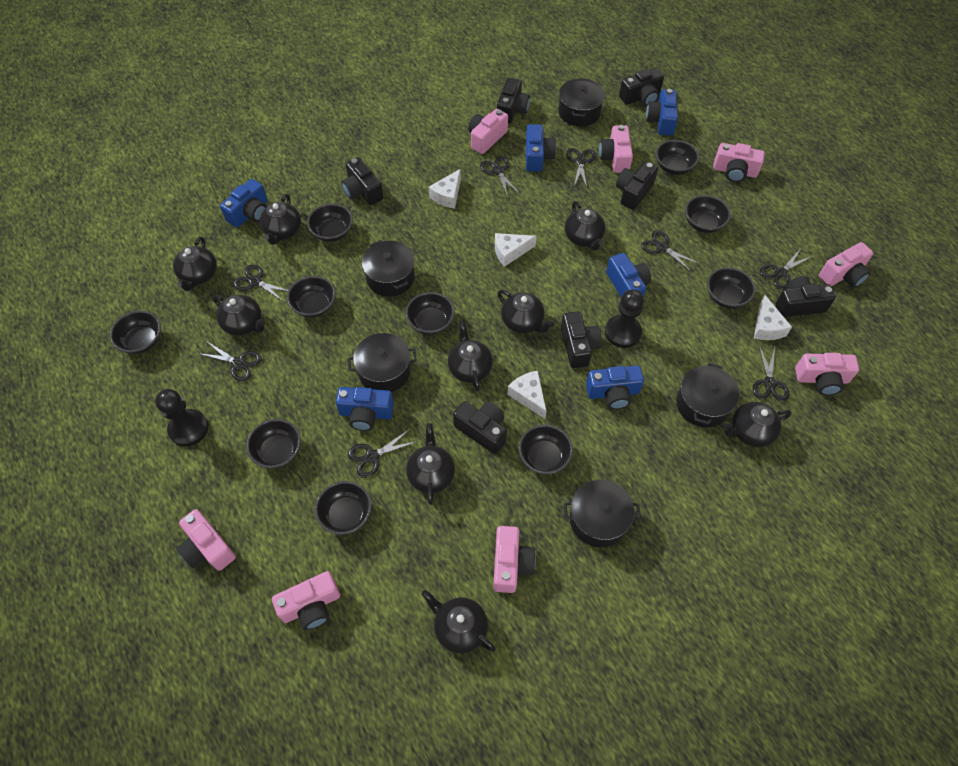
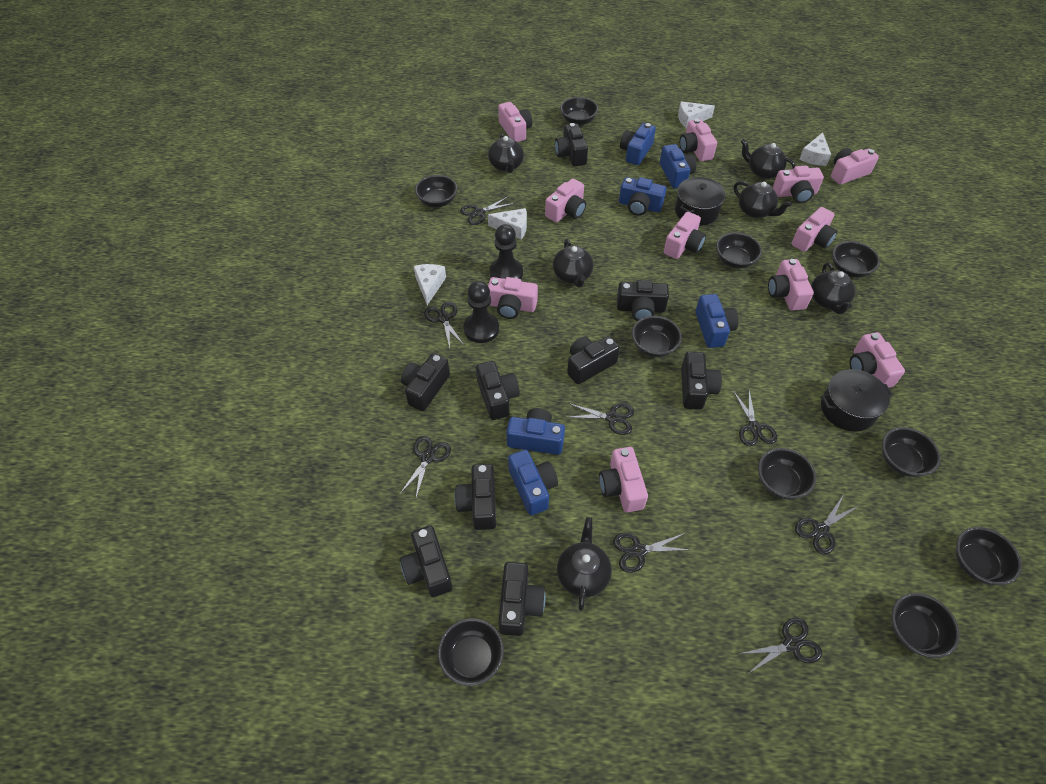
black camera: 7 -> 9
black pot: 5 -> 2
black teapot: 9 -> 6
pink camera: 8 -> 11

